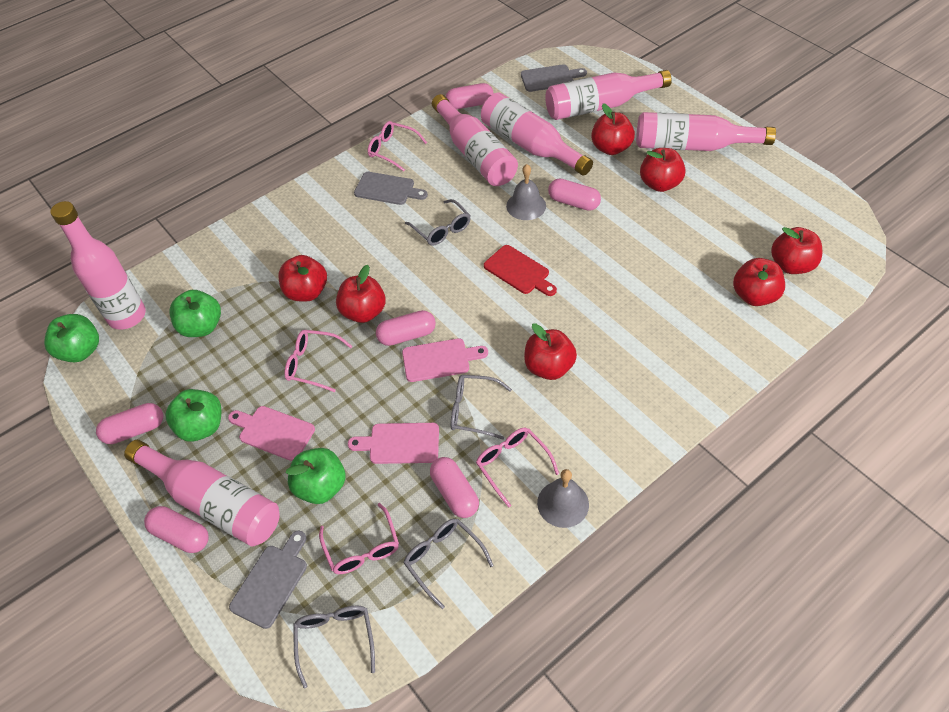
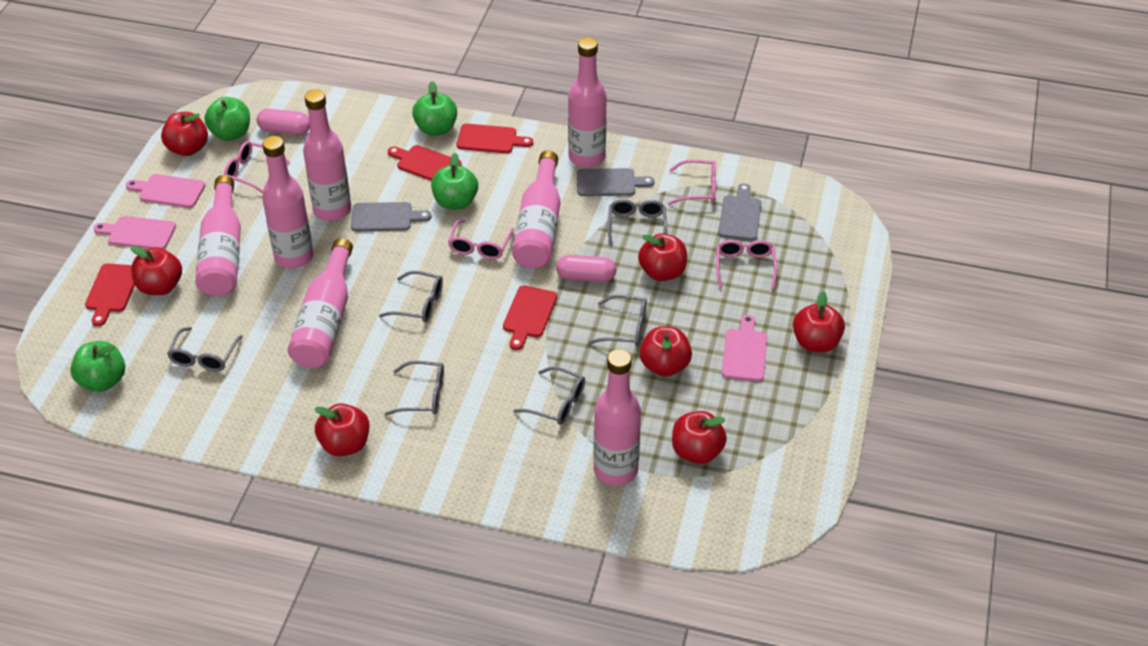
grey bell: 2 -> 0
grey glasses: 4 -> 6
pink bottle: 6 -> 7
pink capsule: 6 -> 2
red cutting board: 1 -> 4

